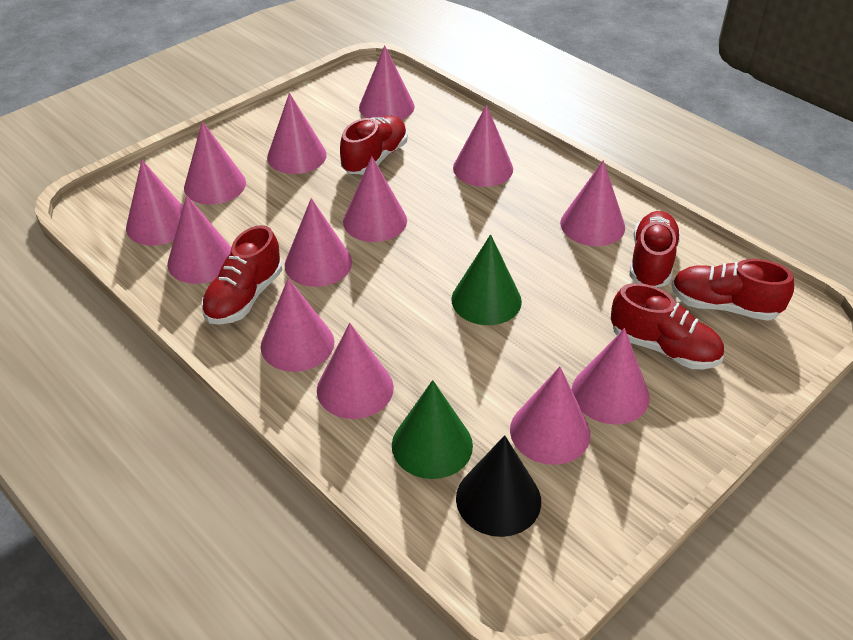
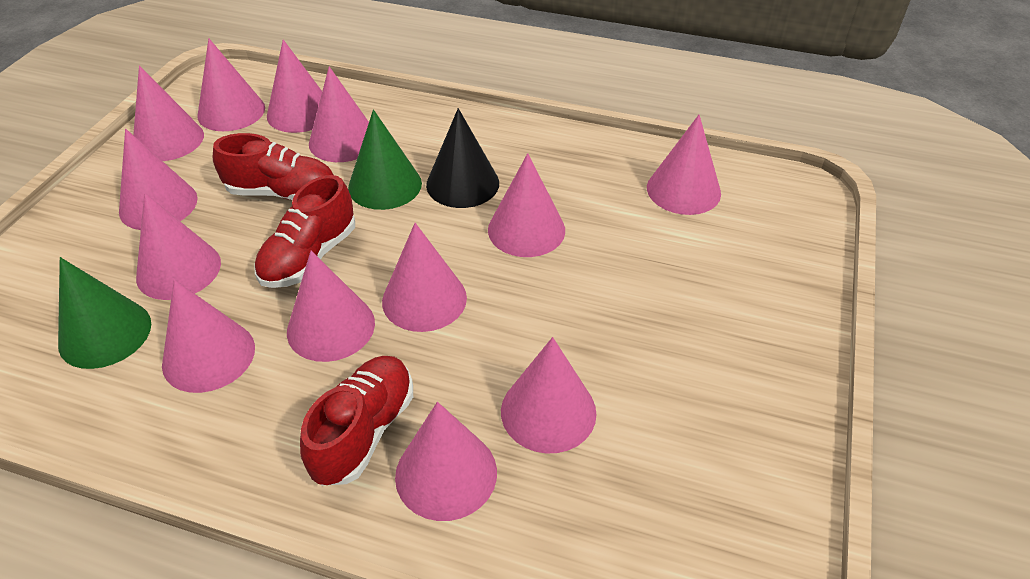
red shoe: 5 -> 3

